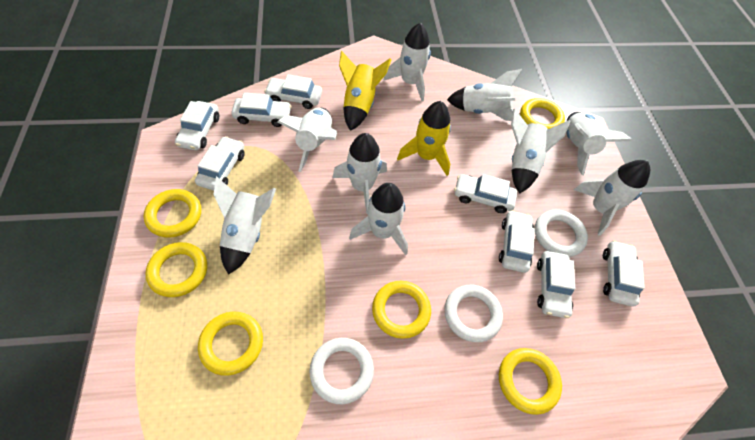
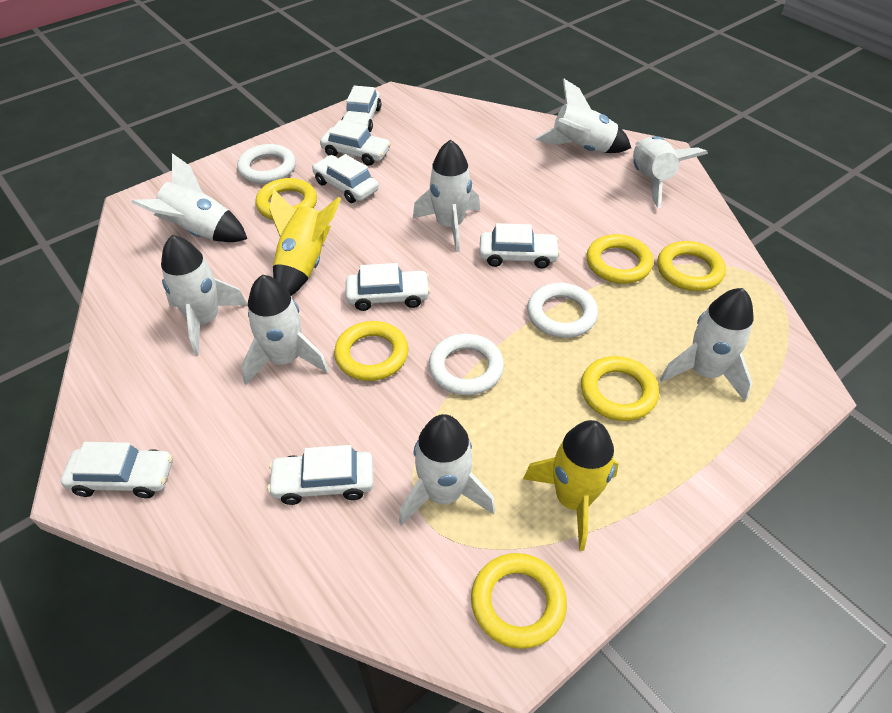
white car: 8 -> 7
white rocket: 9 -> 8

